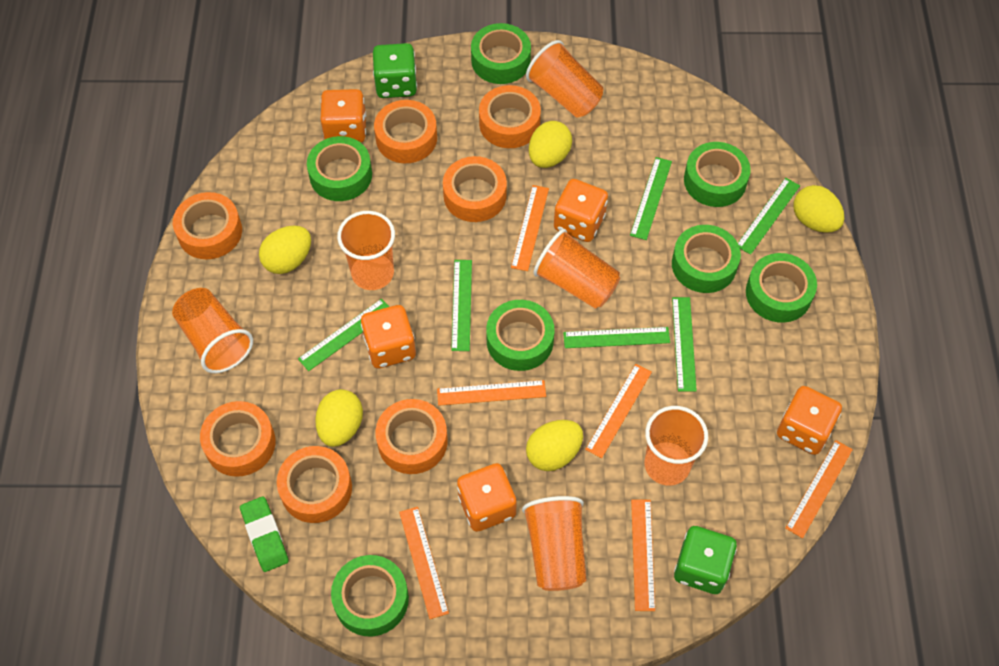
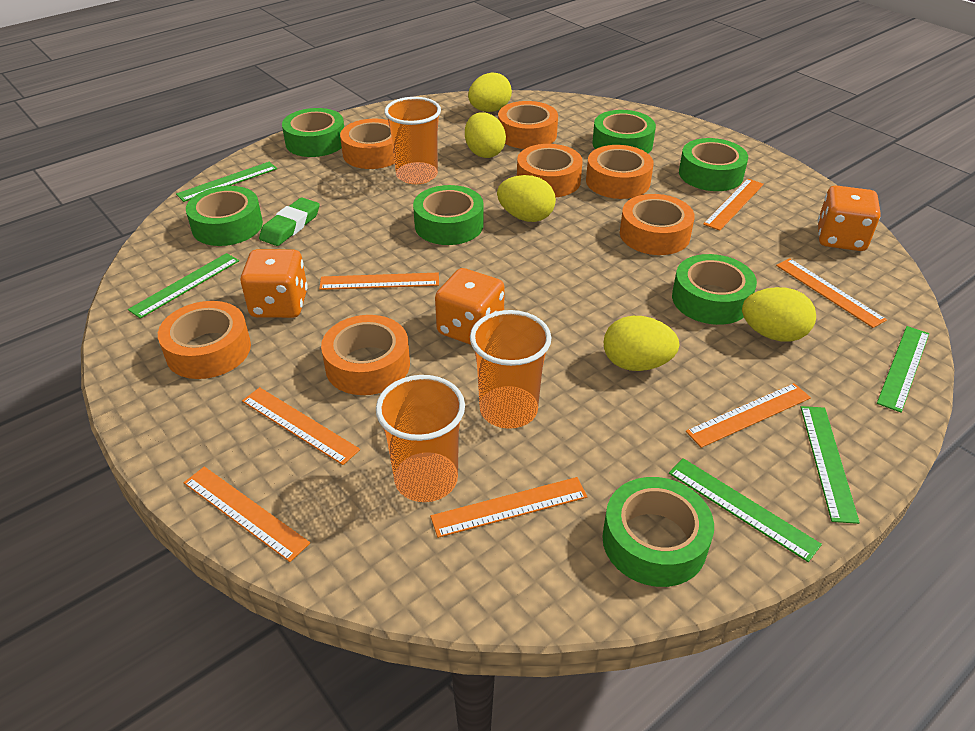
green dice: 2 -> 0
green ruler: 6 -> 5
orange cup: 6 -> 3
orange dice: 5 -> 3
orange ruler: 6 -> 7

